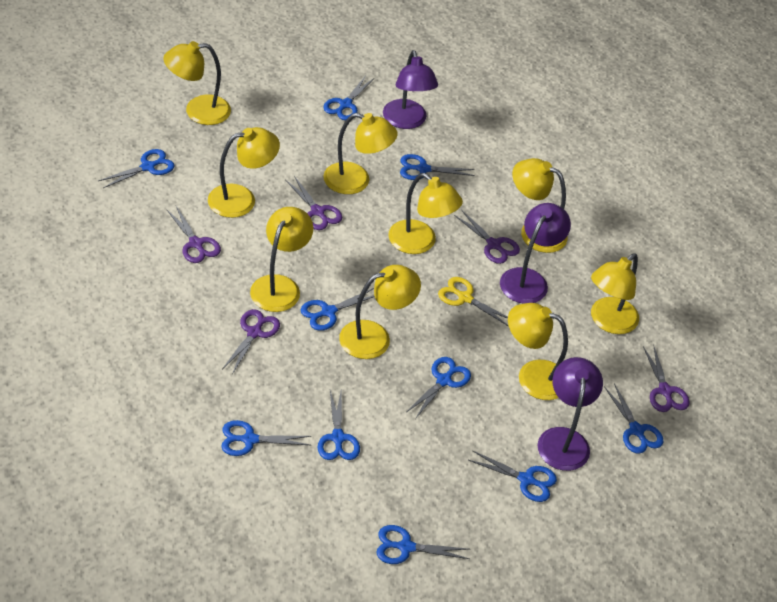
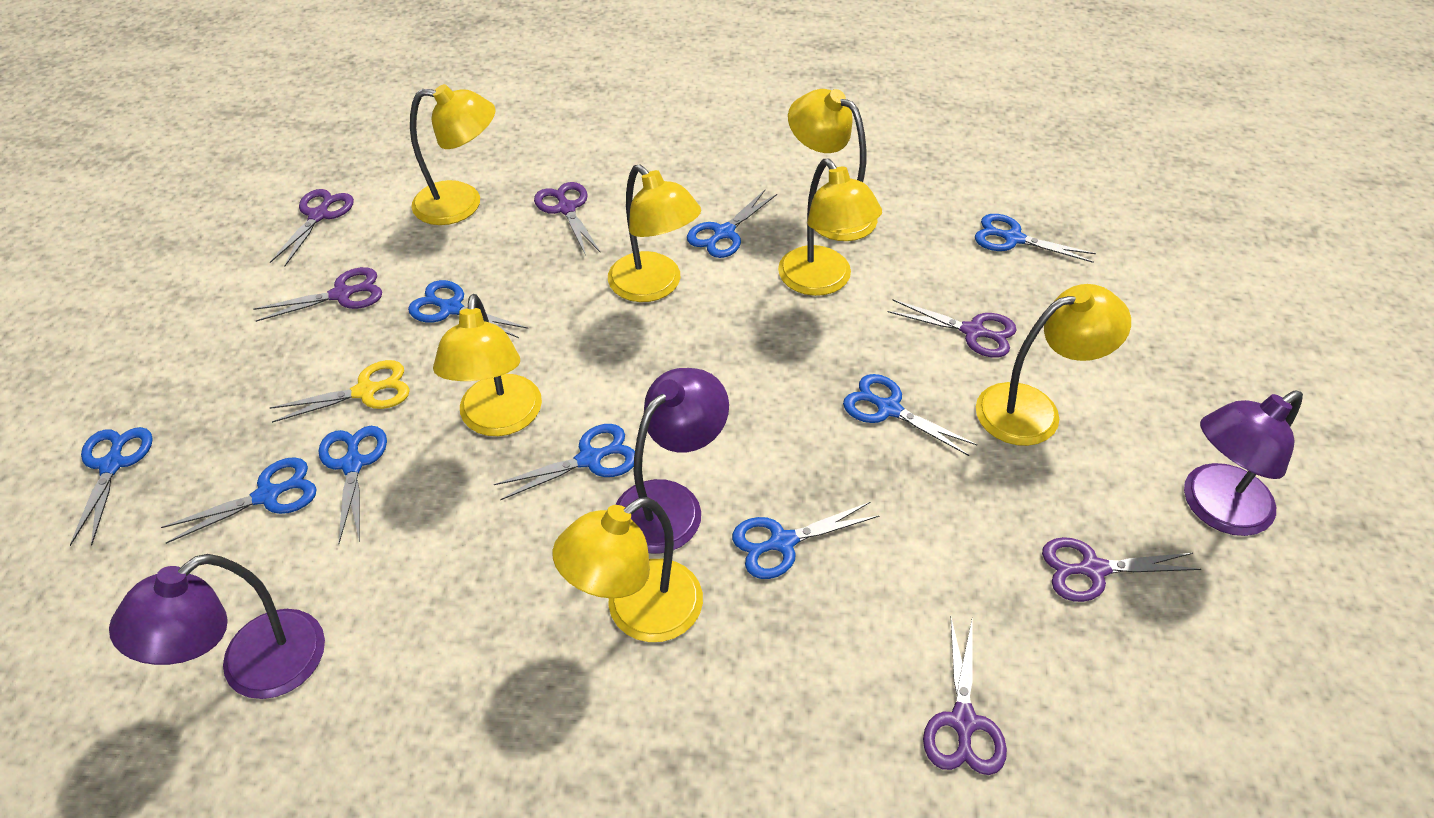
blue scissors: 10 -> 9
purple scissors: 5 -> 6
yellow lamp: 9 -> 7

